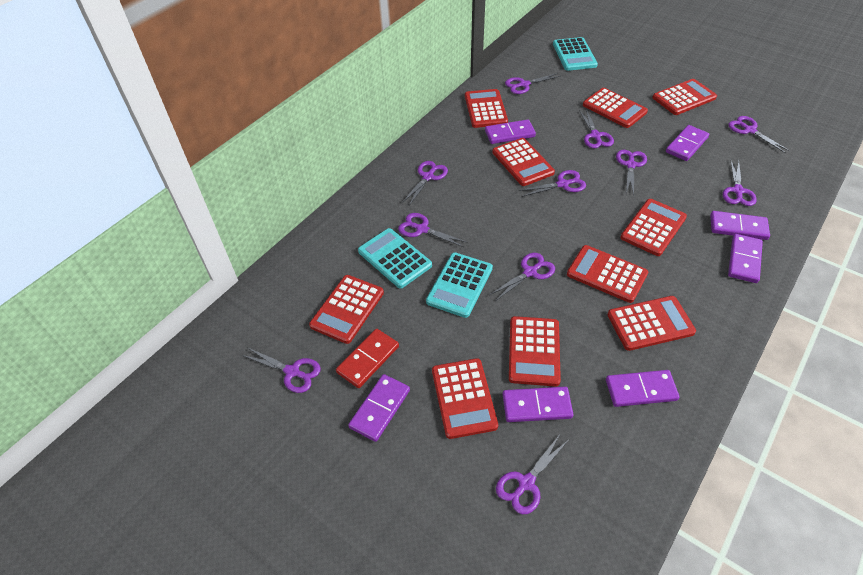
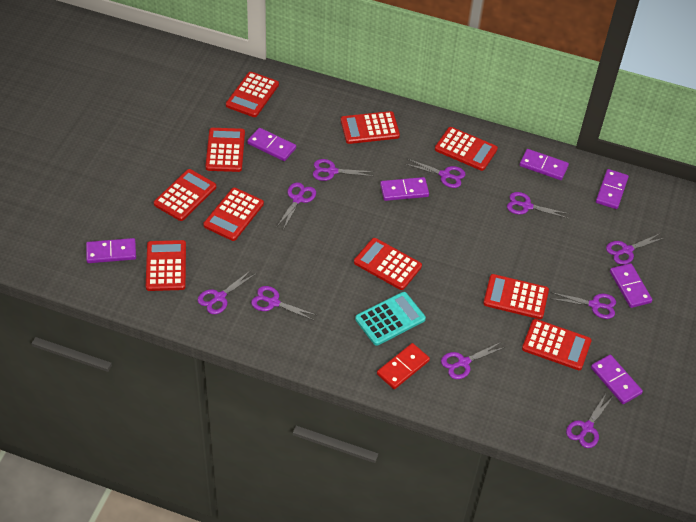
purple scissors: 11 -> 10
turquoise calculator: 3 -> 1

